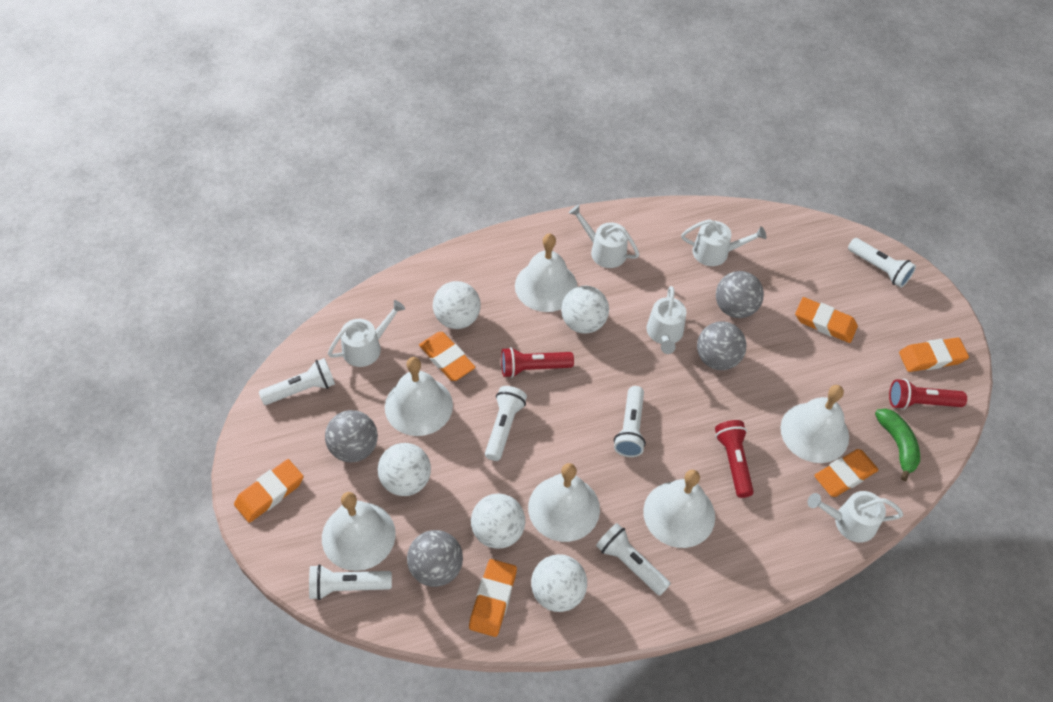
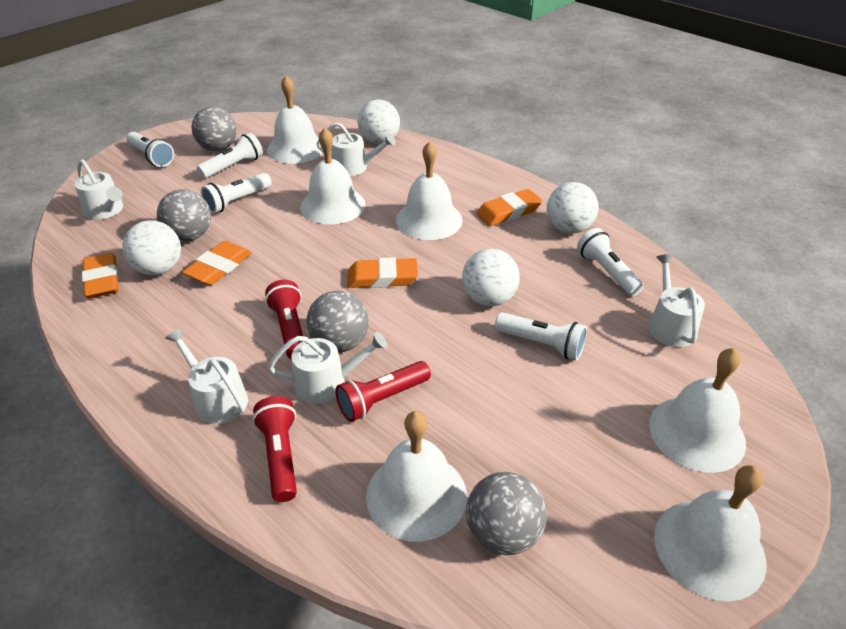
green banana: 1 -> 0
orange eraser: 6 -> 4
white ball: 5 -> 4
white flashlight: 6 -> 5

